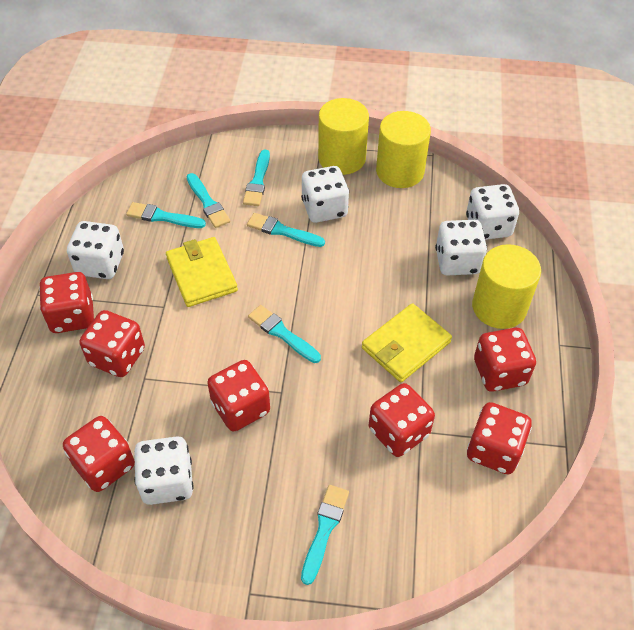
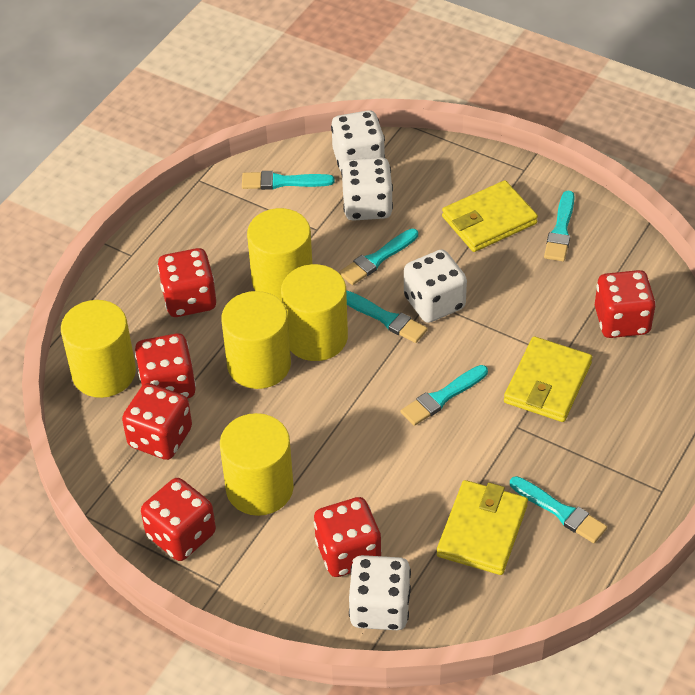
red dice: 7 -> 6
white dice: 5 -> 4
yellow cylinder: 3 -> 5
yellow wallet: 2 -> 3

